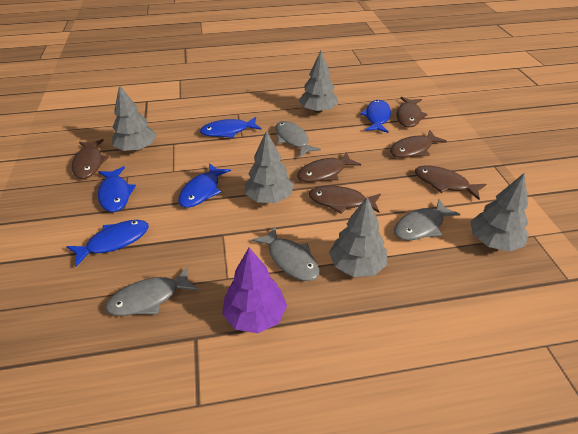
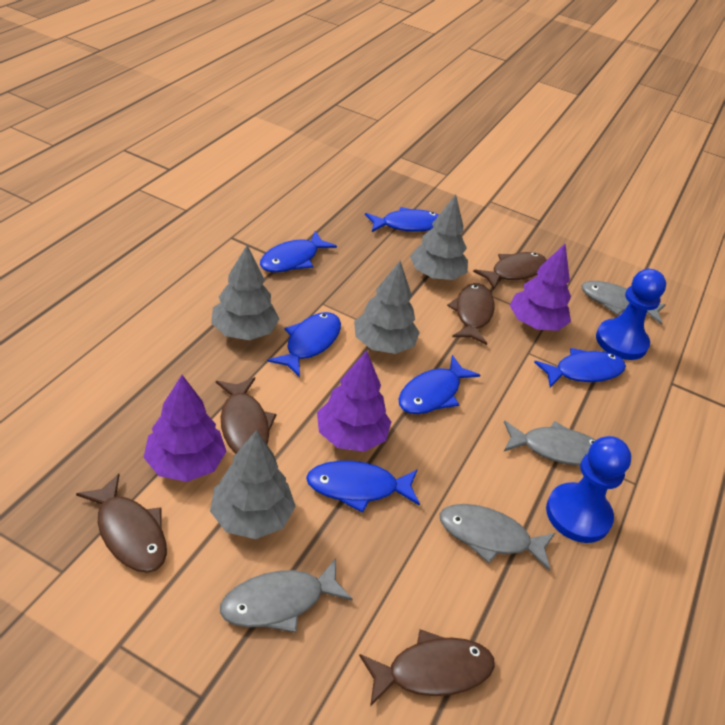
blue fish: 5 -> 6
blue pawn: 0 -> 2
brown fish: 6 -> 5
grey tree: 5 -> 4
purple tree: 1 -> 3

